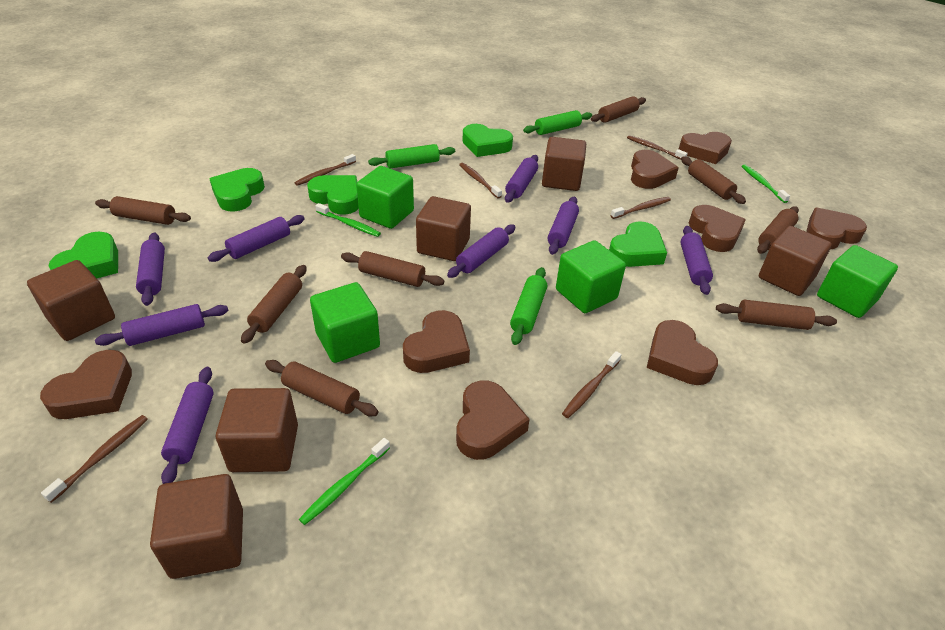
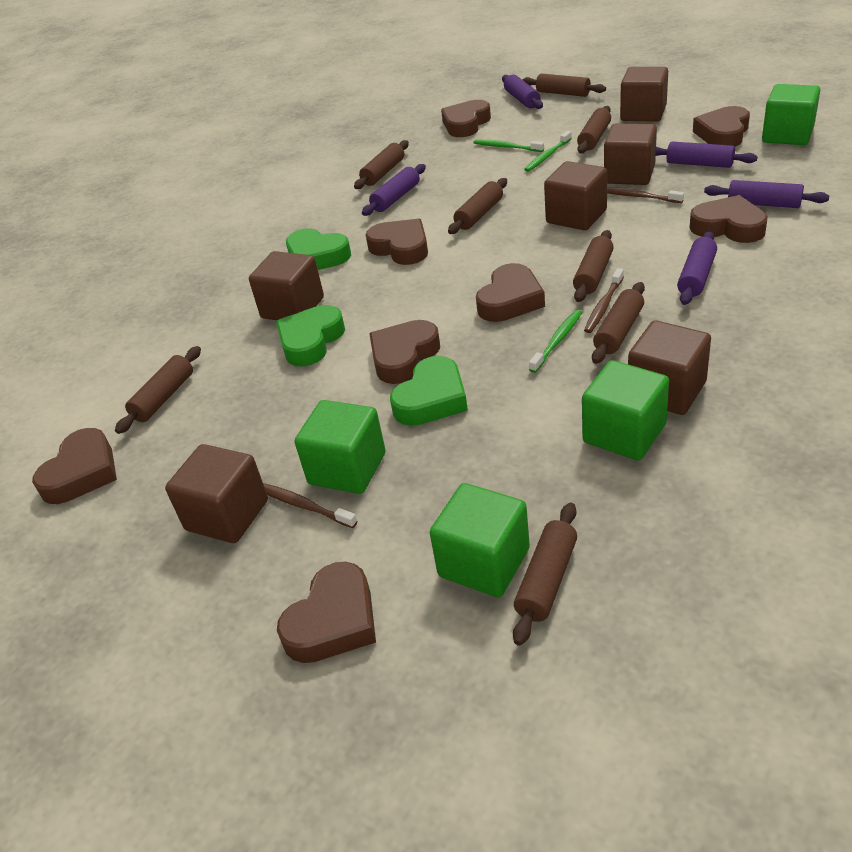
brown toothbrush: 6 -> 3
green heart: 5 -> 3
green rolling pin: 3 -> 0
purple rolling pin: 8 -> 5

